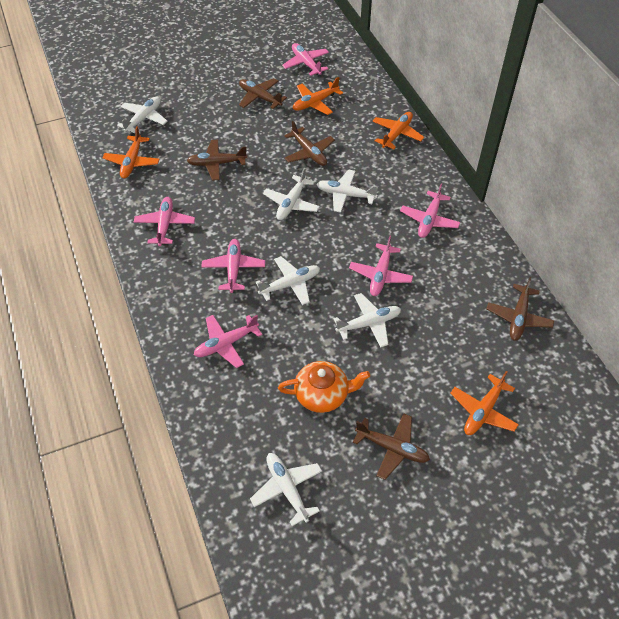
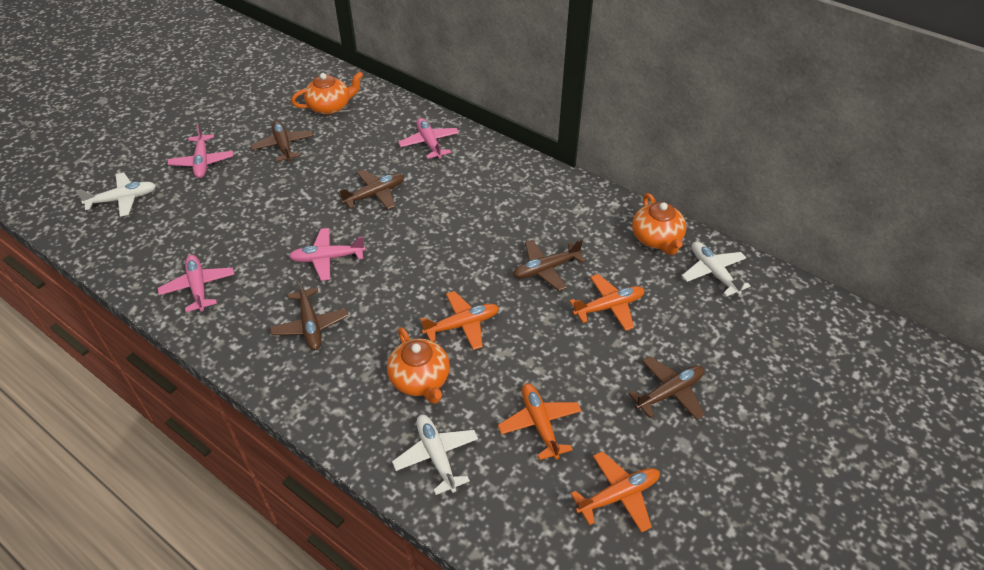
orange teapot: 1 -> 3
pink plane: 6 -> 4
white plane: 6 -> 3

